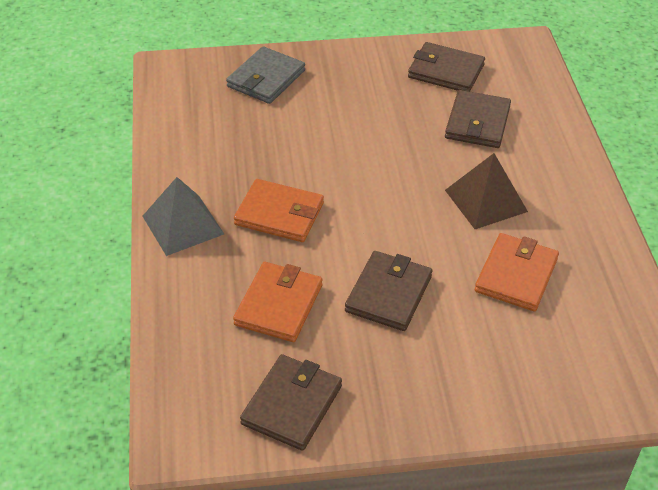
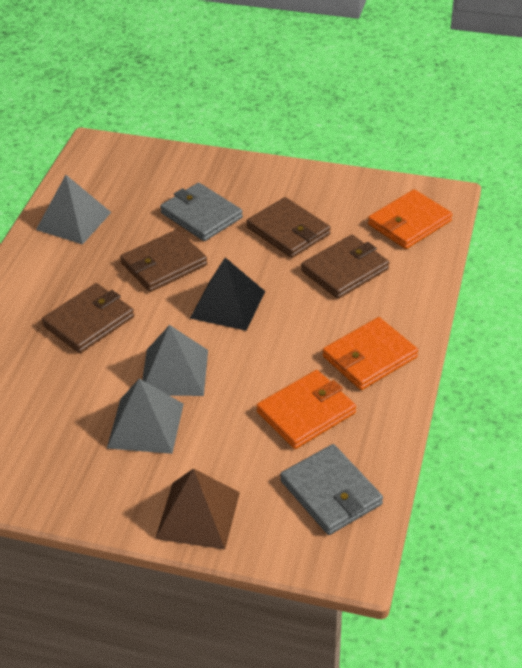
black pyramid: 0 -> 1
grey pyramid: 1 -> 3
grey wallet: 1 -> 2

